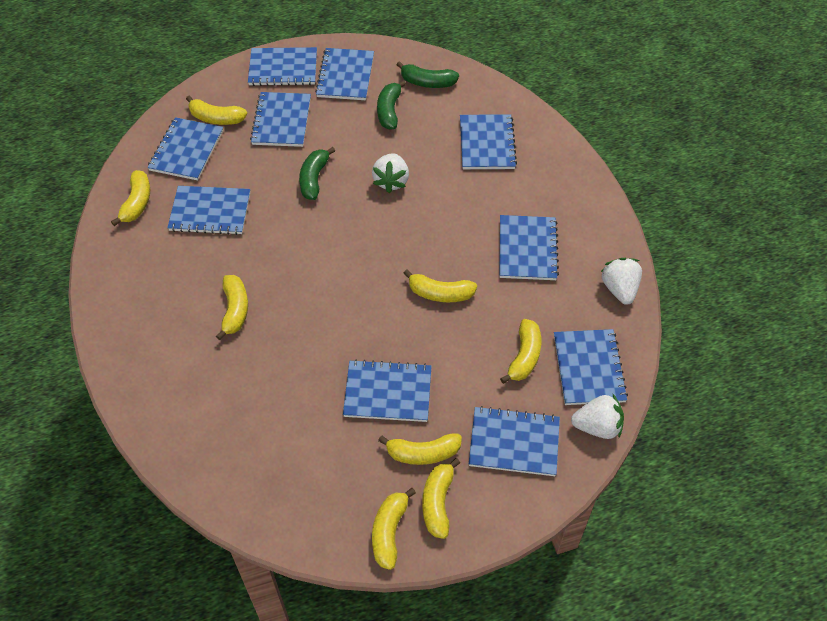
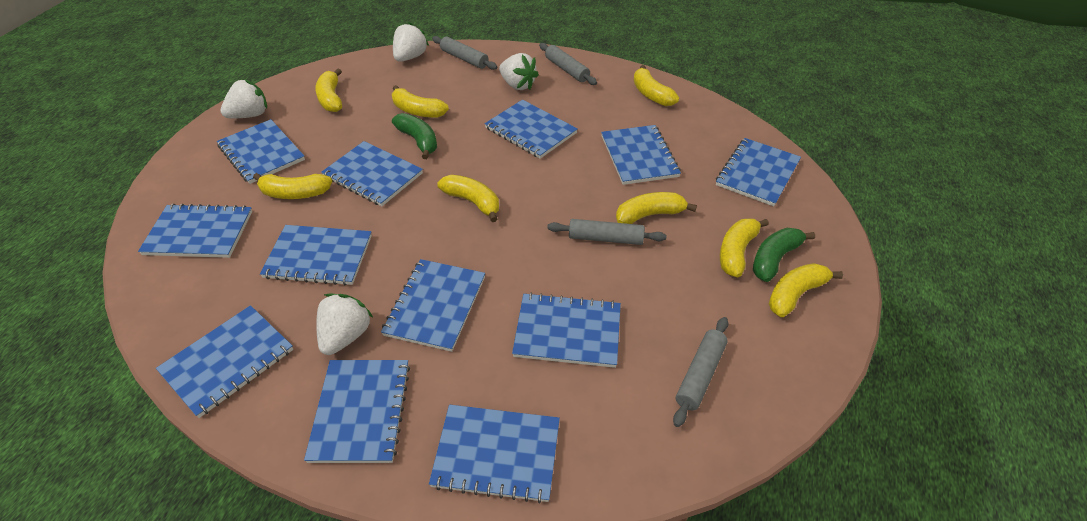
blue notebook: 10 -> 12
green banana: 3 -> 2
grey rolling pin: 0 -> 4
white strawberry: 3 -> 4

